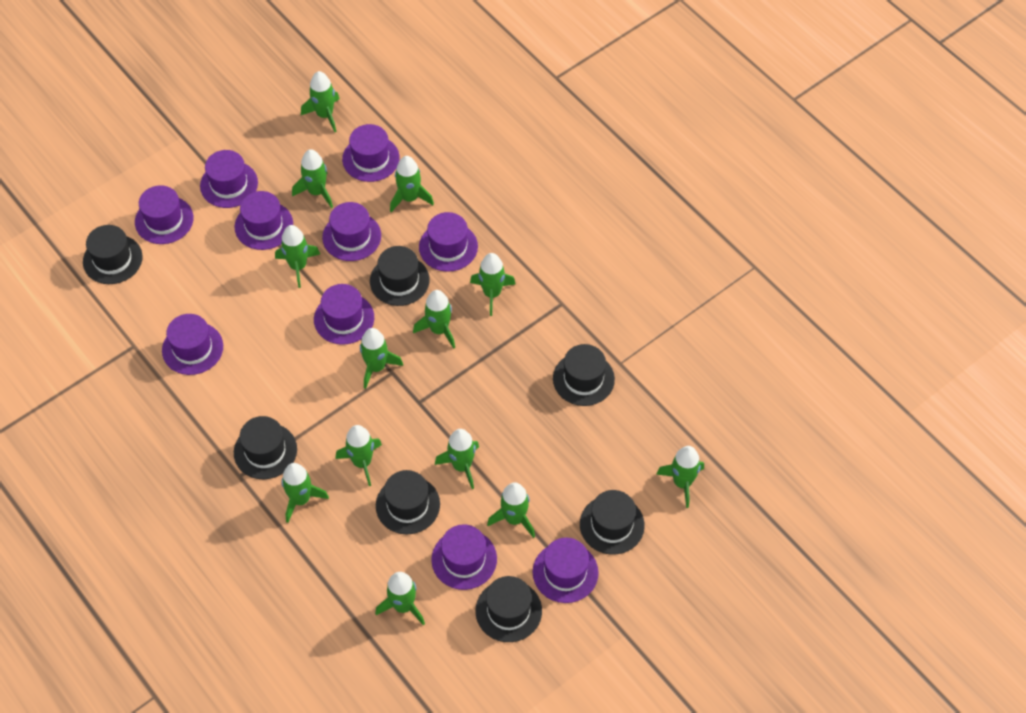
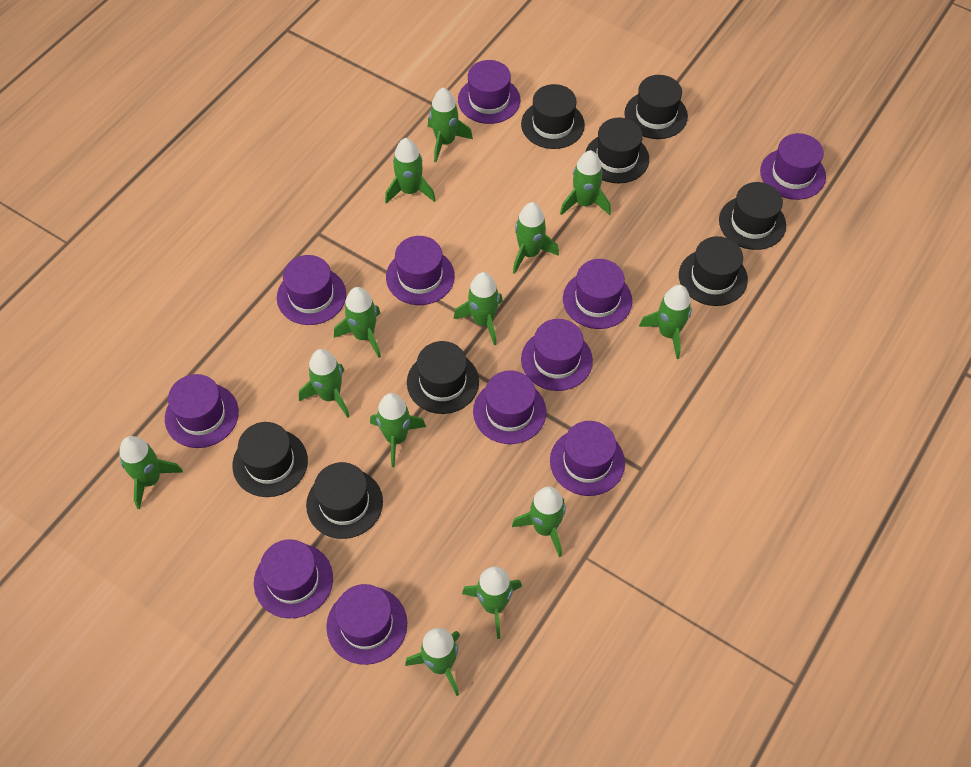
black hat: 7 -> 8
purple hat: 10 -> 11

